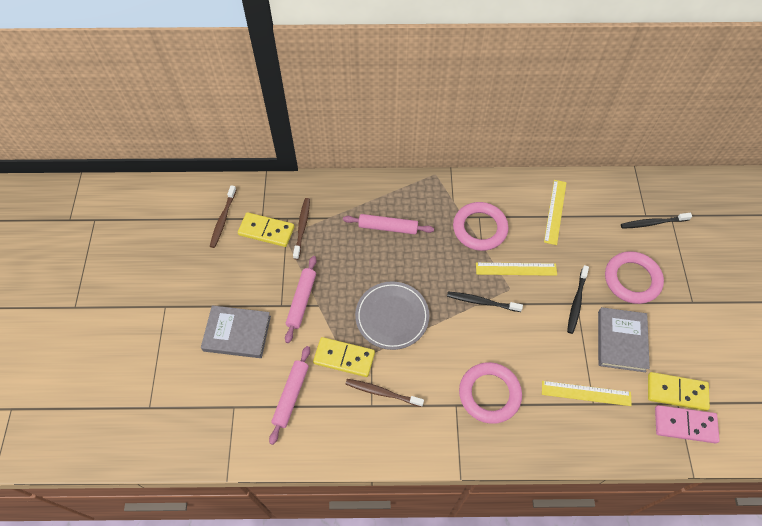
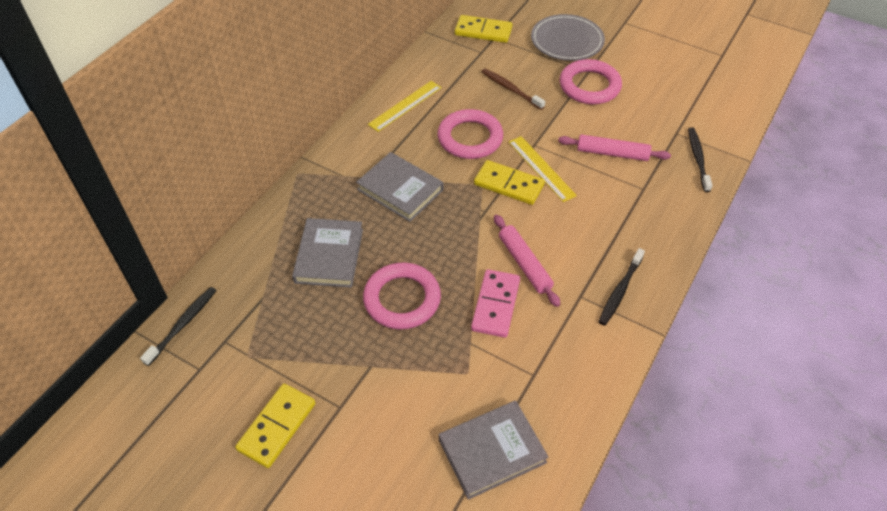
brown toothbrush: 3 -> 1
grey book: 2 -> 3
pink rolling pin: 3 -> 2
yellow ruler: 3 -> 2

